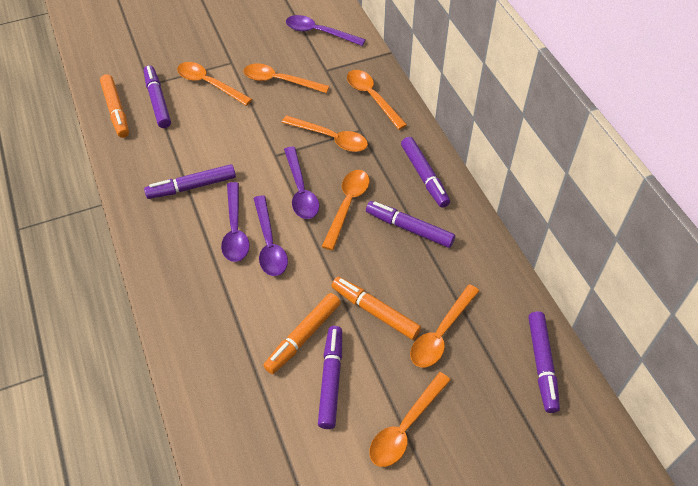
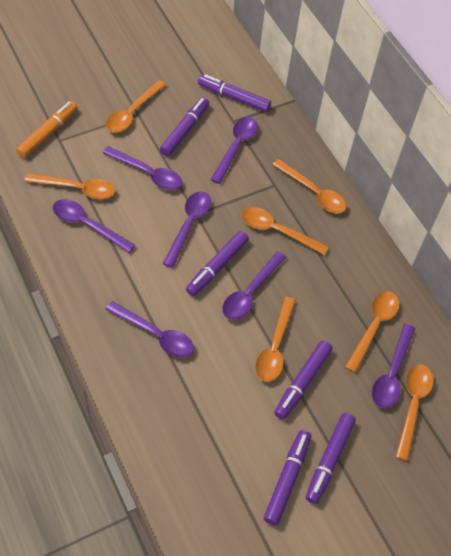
orange marker: 3 -> 1
purple spoon: 4 -> 7

